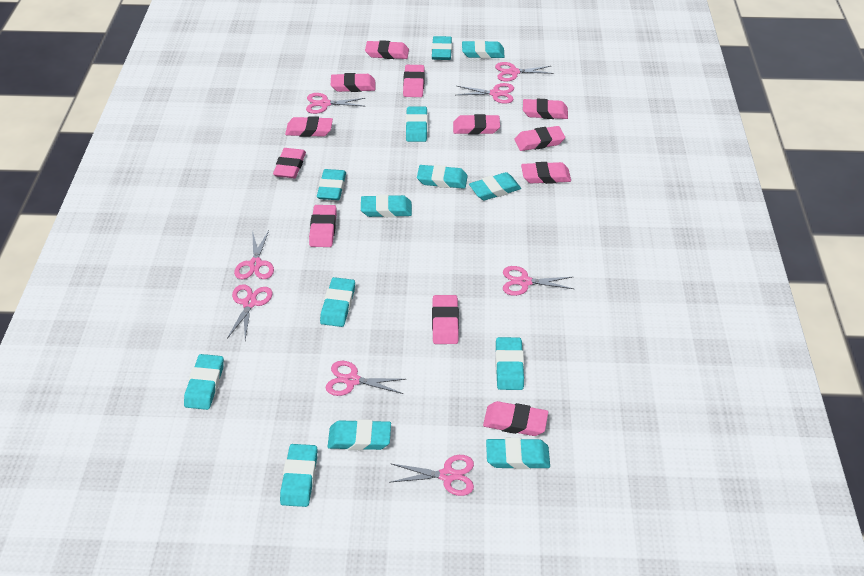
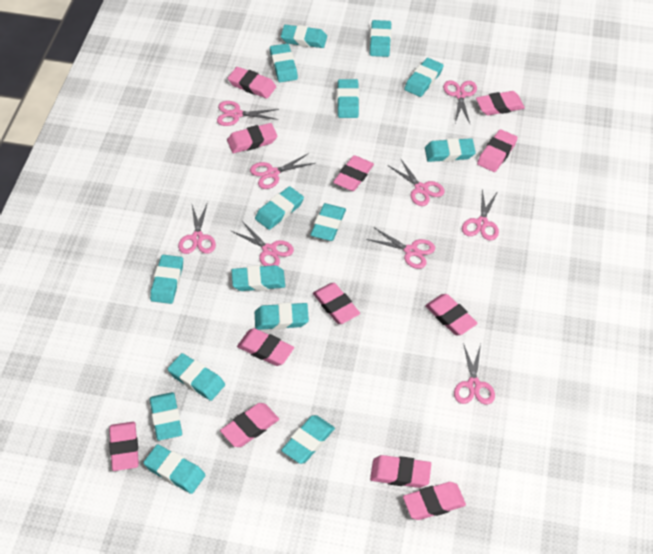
pink scissors: 8 -> 9
turquoise eraser: 13 -> 15

